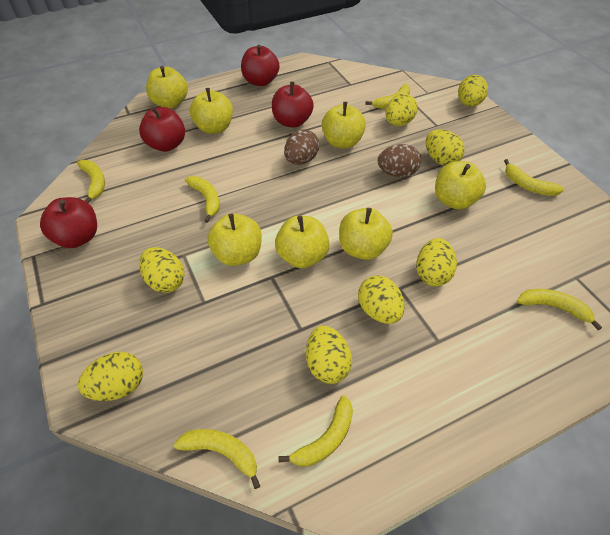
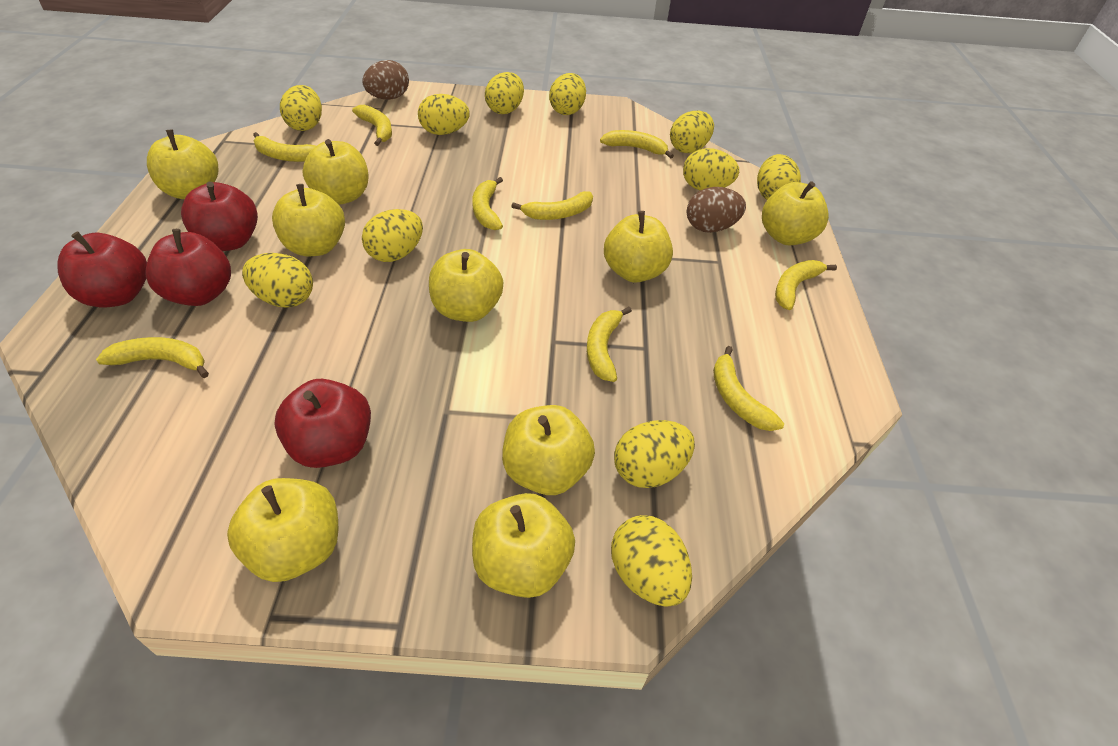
yellow apple: 7 -> 9
yellow banana: 7 -> 9
yellow egg: 8 -> 11

